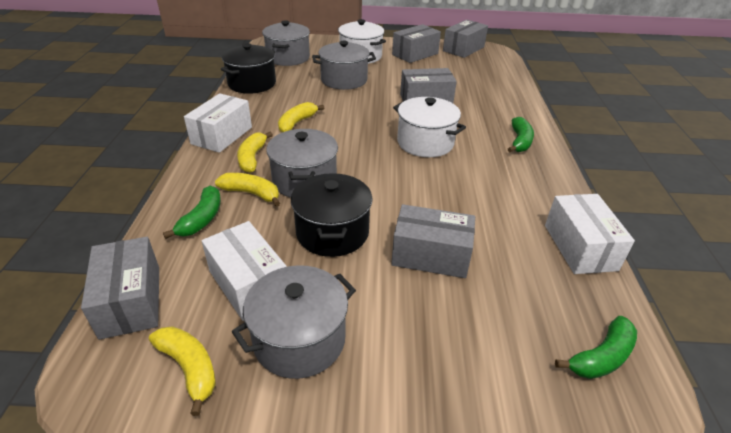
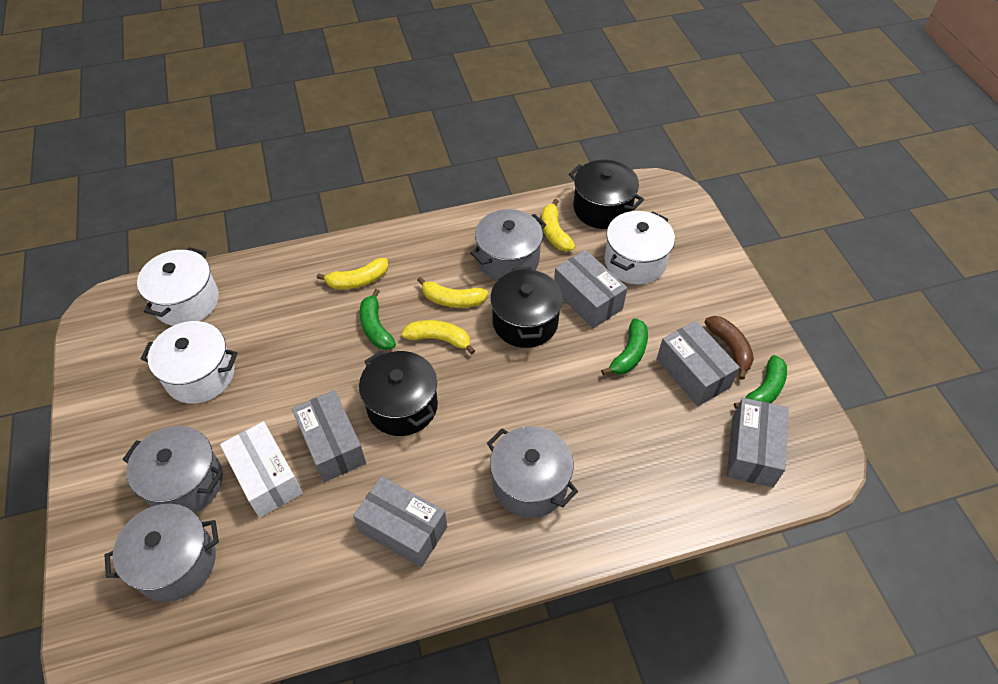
black pot: 2 -> 3
brown banana: 0 -> 1
white box: 3 -> 1
white pot: 2 -> 3

